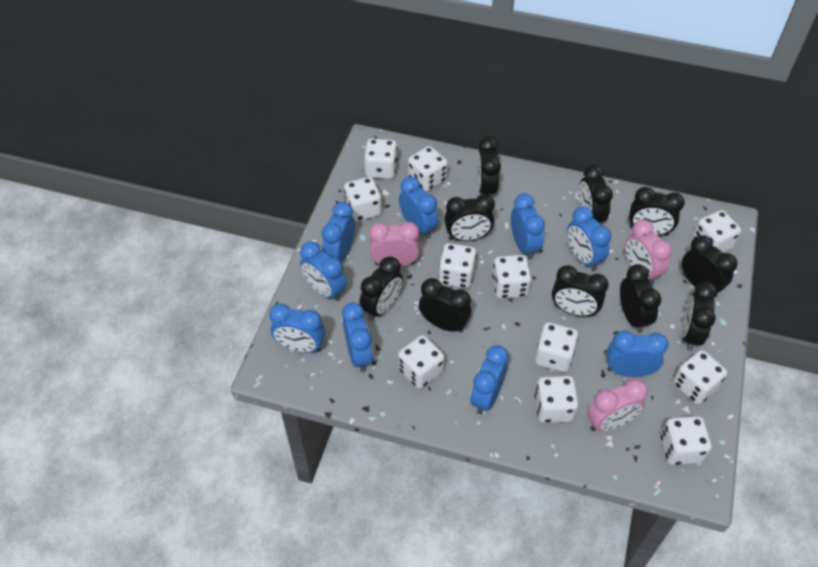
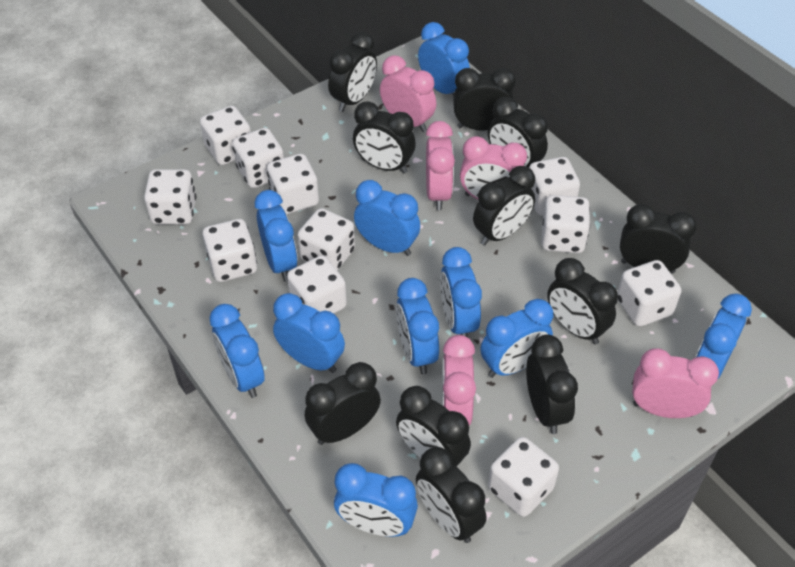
black clock: 10 -> 11
blue clock: 9 -> 10
pink clock: 3 -> 5

